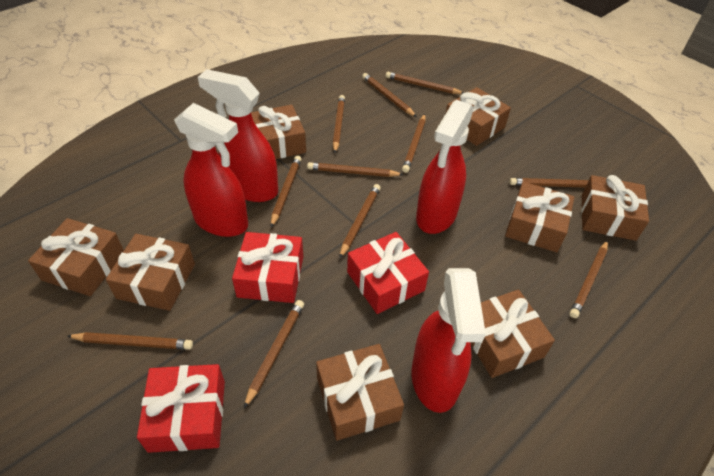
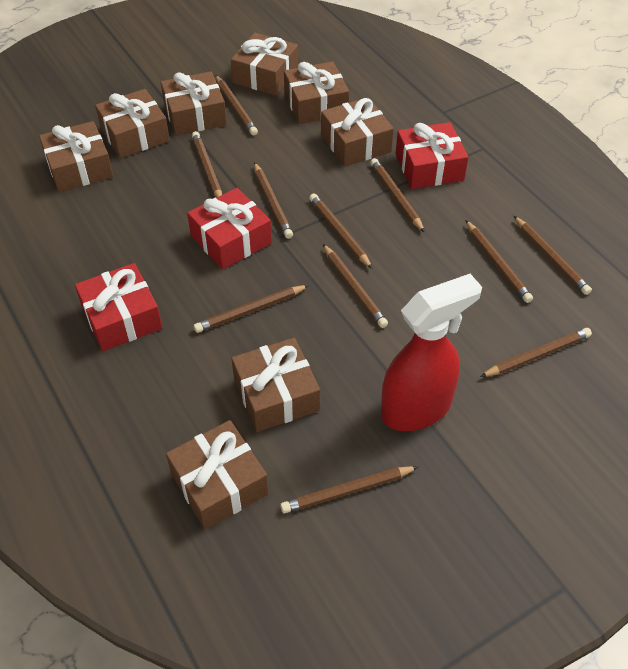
red spray bottle: 4 -> 1

